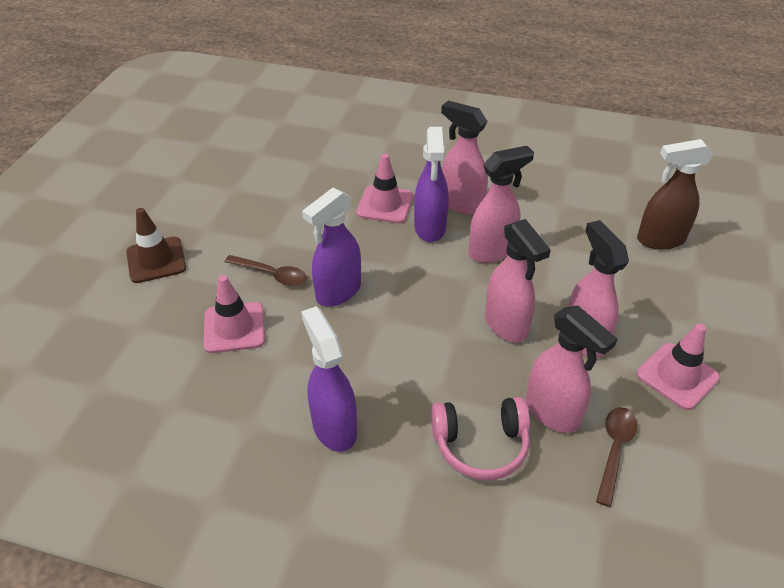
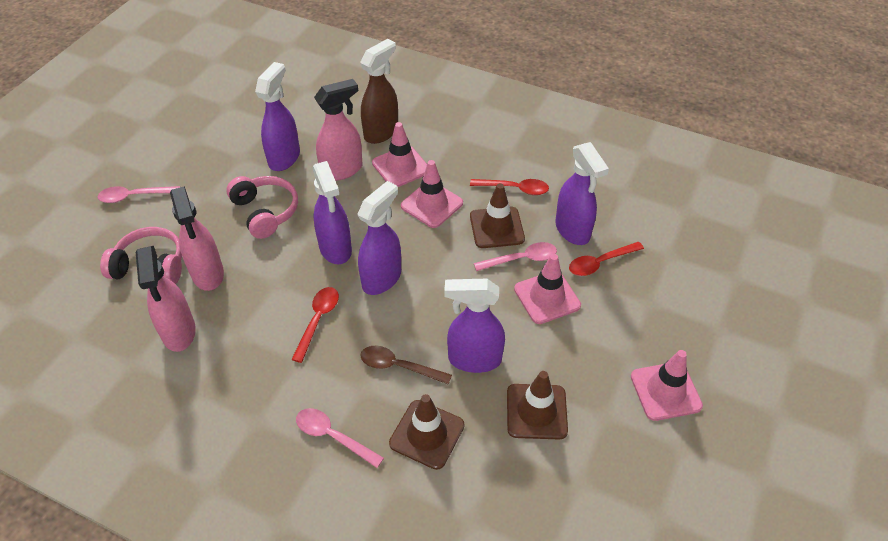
brown spoon: 2 -> 1
brown traffic cone: 1 -> 3
pink headphones: 1 -> 2
pink spoon: 0 -> 3
pink spray bottle: 5 -> 3
pink traffic cone: 3 -> 4
purple spray bottle: 3 -> 5
red spoon: 0 -> 3

